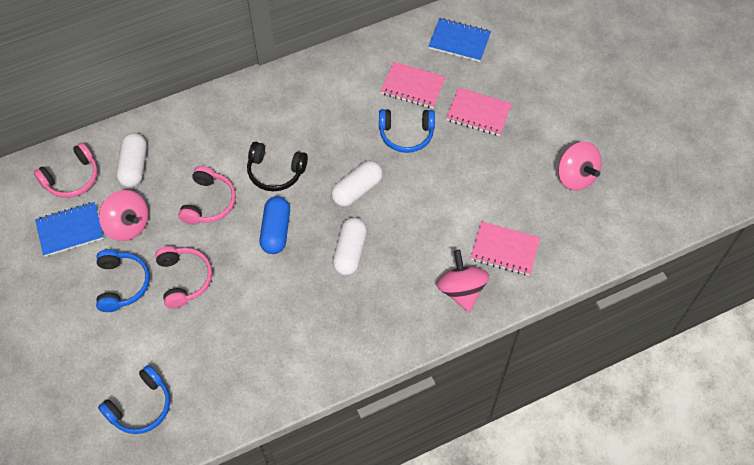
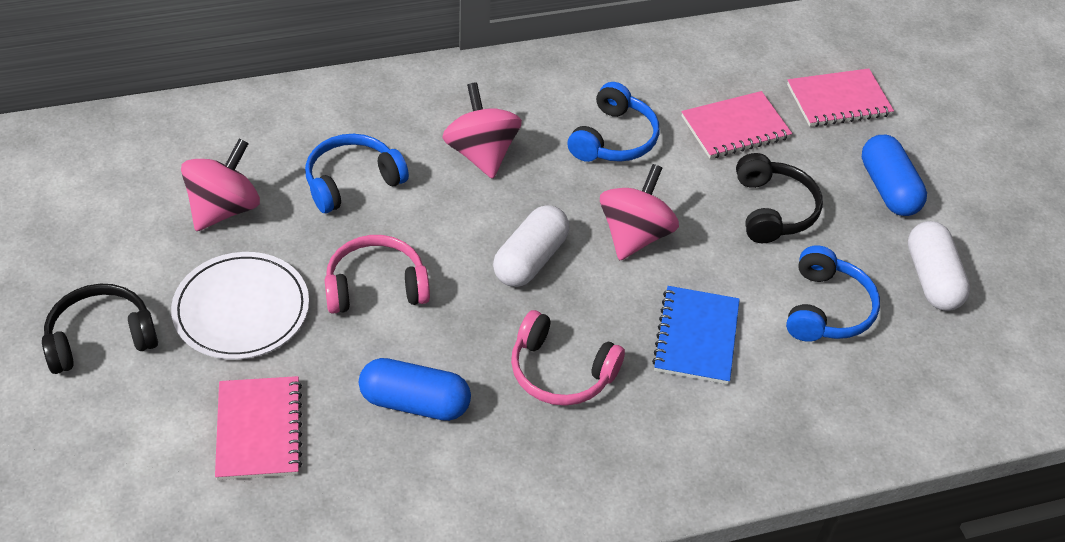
black headphones: 1 -> 2
blue capsule: 1 -> 2
blue notebook: 2 -> 1
pink headphones: 3 -> 2
white capsule: 3 -> 2
white plate: 0 -> 1

